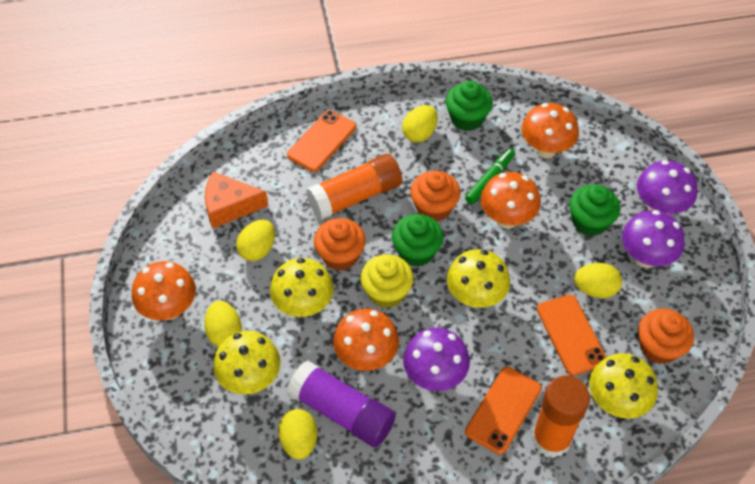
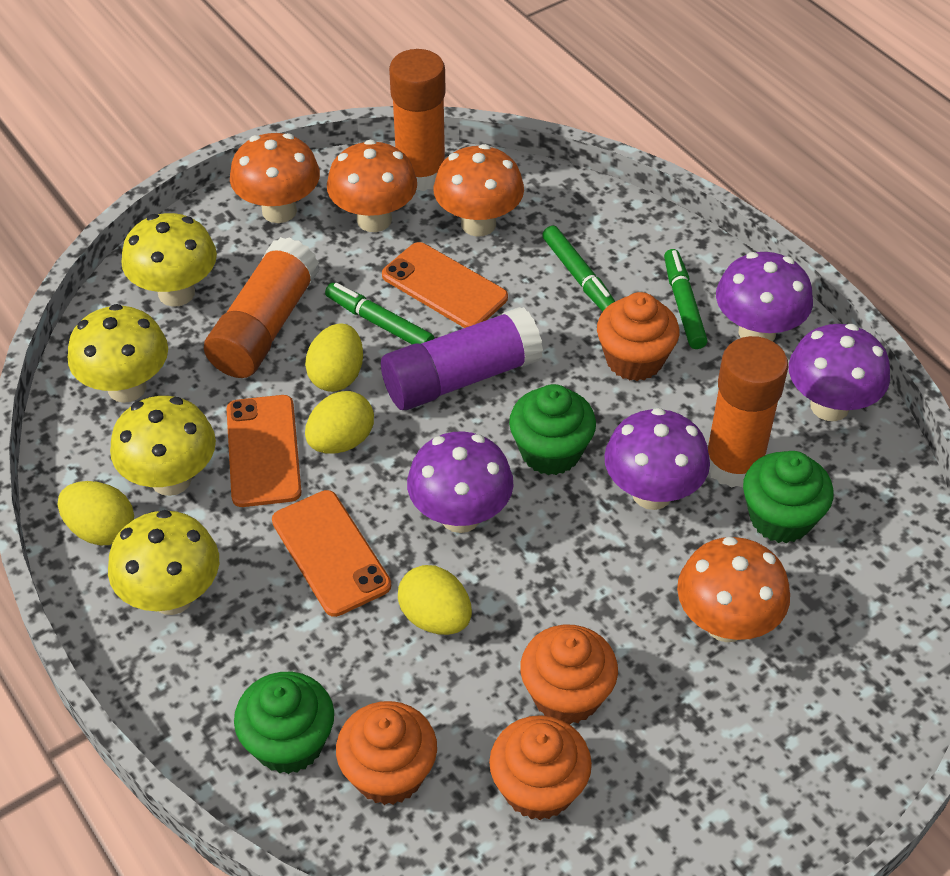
green marker: 1 -> 3
orange cheese: 1 -> 0
orange cupcake: 3 -> 4
orange glue stick: 2 -> 3
purple mushroom: 3 -> 4
yellow cupcake: 1 -> 0
yellow egg: 5 -> 4

